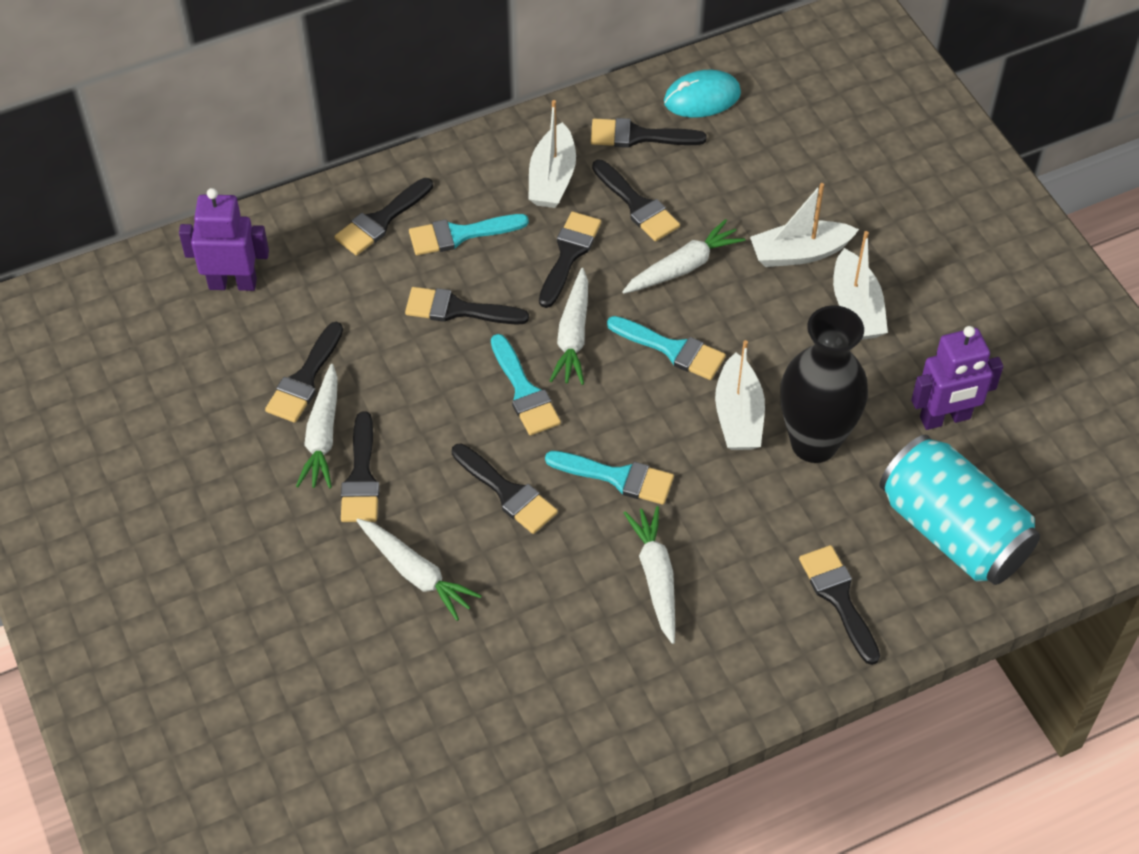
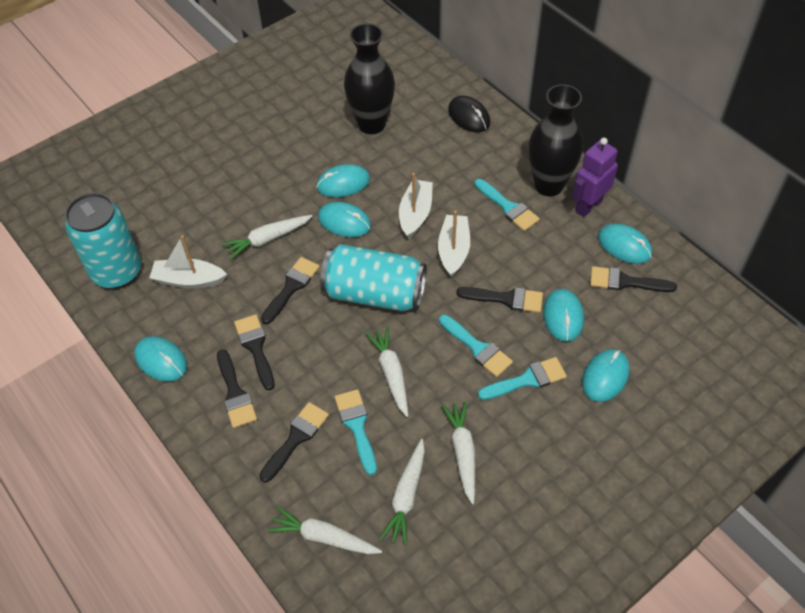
black brush: 9 -> 6
black mouse: 0 -> 1
black vase: 1 -> 2
purple robot: 2 -> 1
turquoise can: 1 -> 2
turquoise mouse: 1 -> 6
white boat: 4 -> 3

